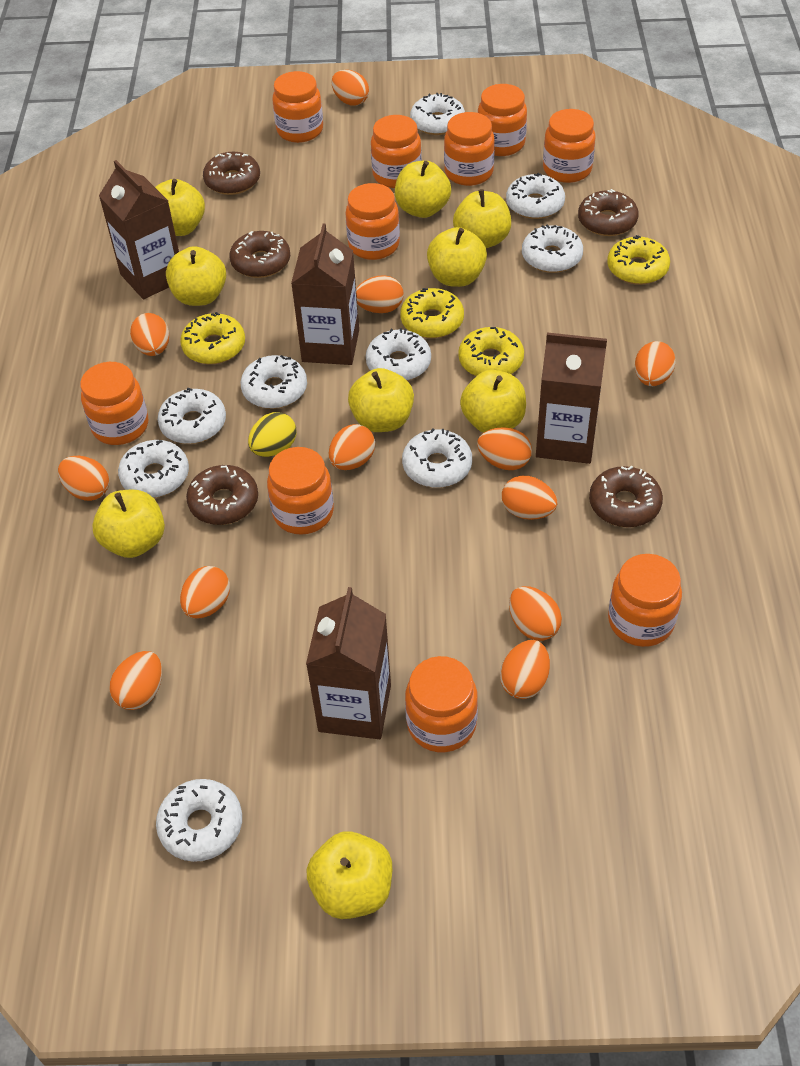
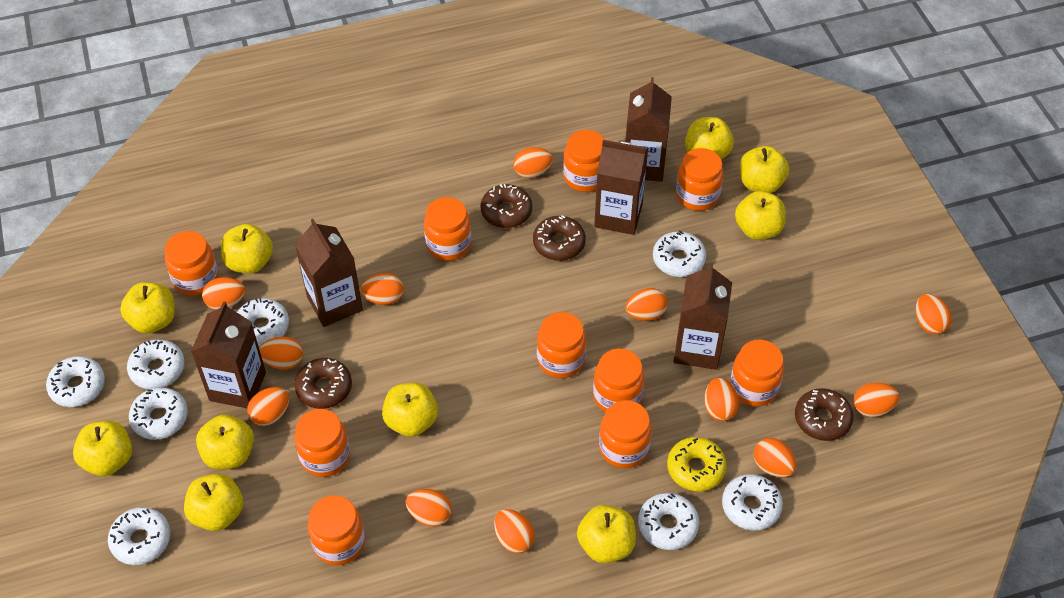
brown carton: 4 -> 5
brown donut: 5 -> 4
white donut: 9 -> 8
yellow apple: 9 -> 10
yellow donut: 4 -> 1
yellow egg: 1 -> 0

